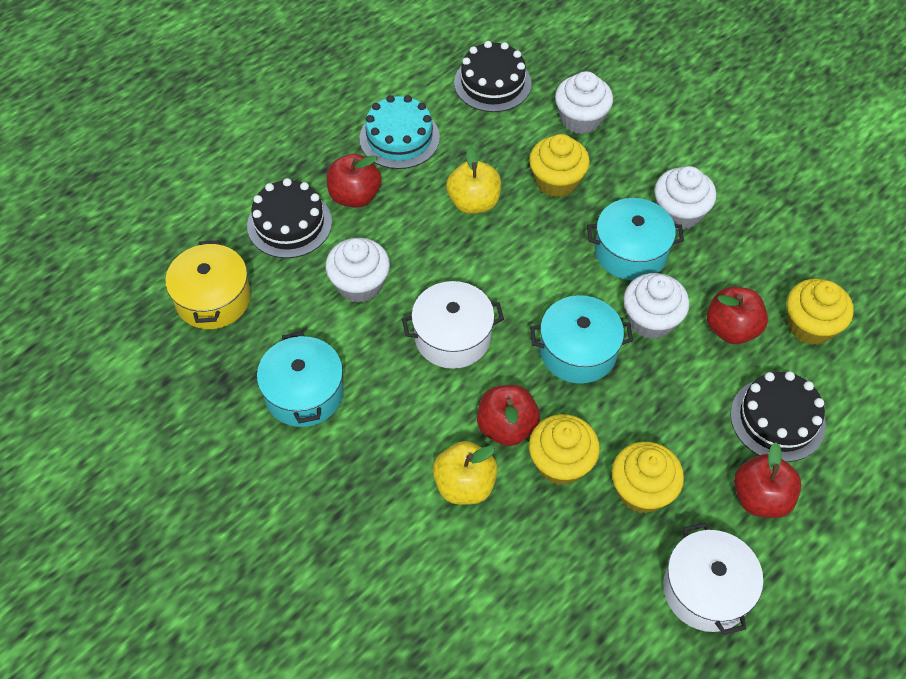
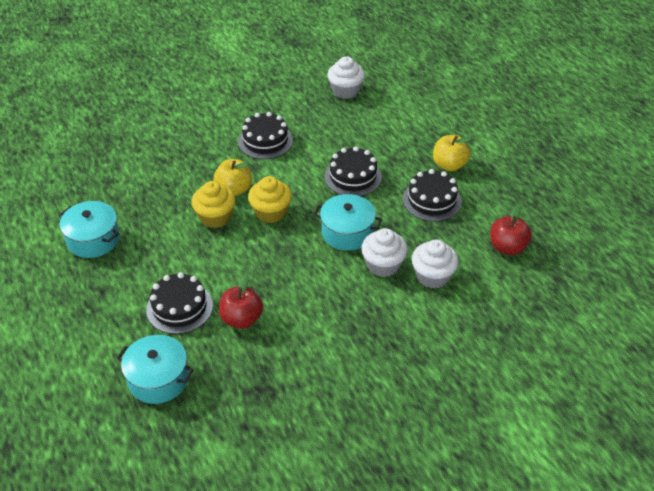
black cake: 3 -> 4
red apple: 4 -> 2
turquoise cake: 1 -> 0
white cupcake: 4 -> 3
white pot: 2 -> 0
yellow cupcake: 4 -> 2
yellow pot: 1 -> 0

